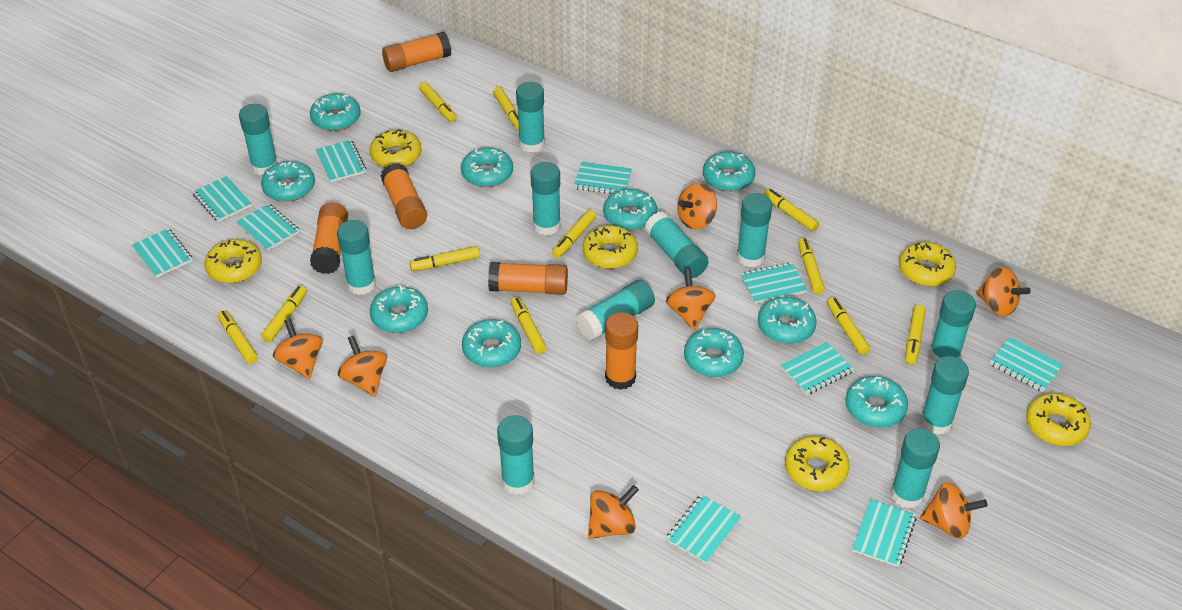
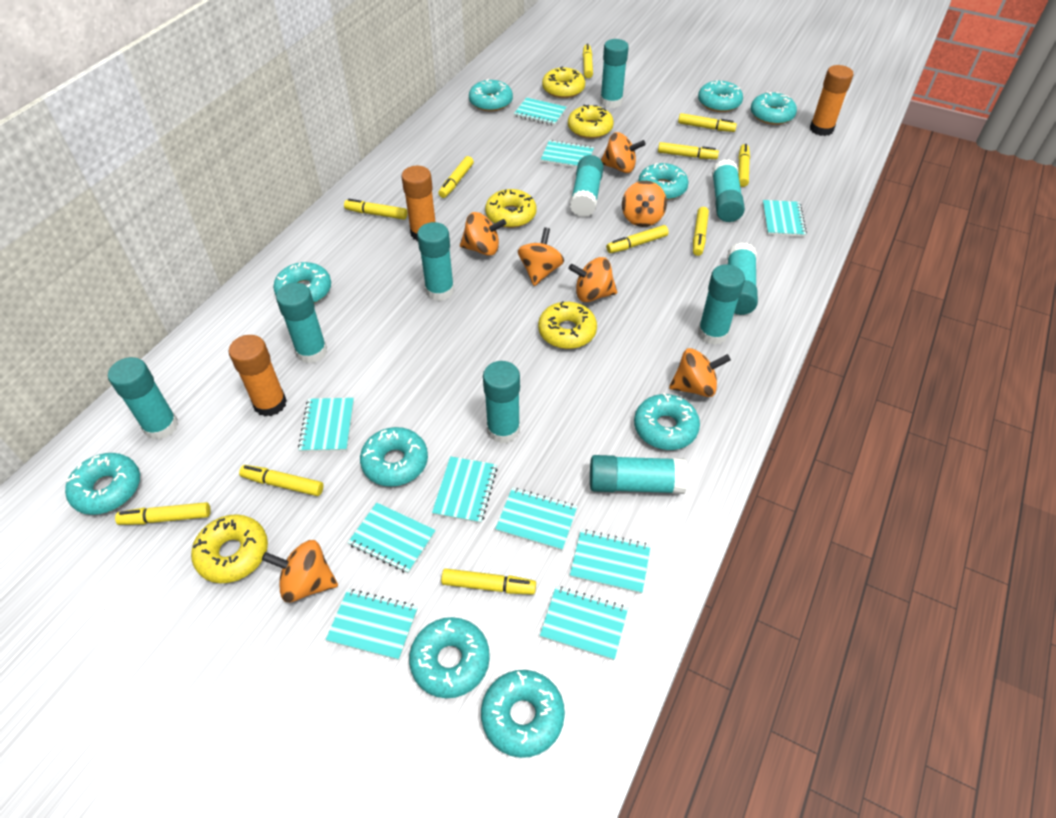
orange glue stick: 5 -> 3
turquoise glue stick: 11 -> 10
yellow donut: 6 -> 5

